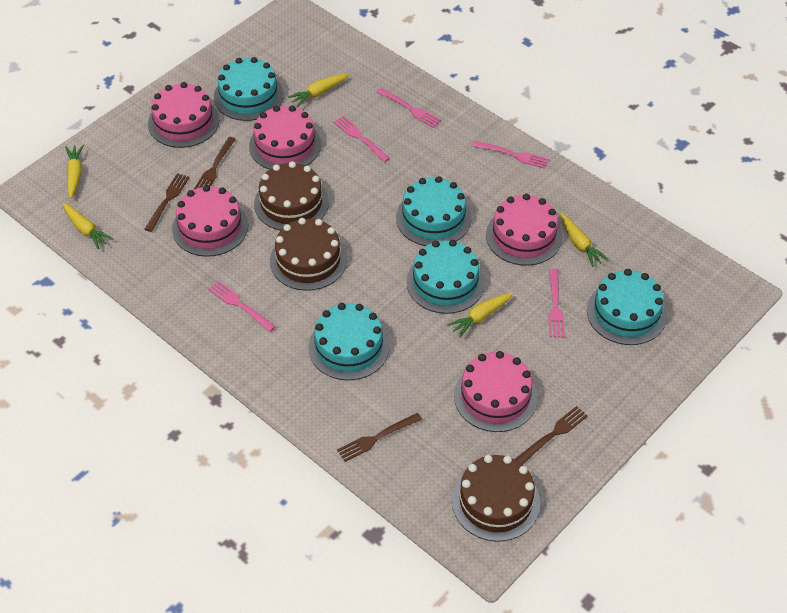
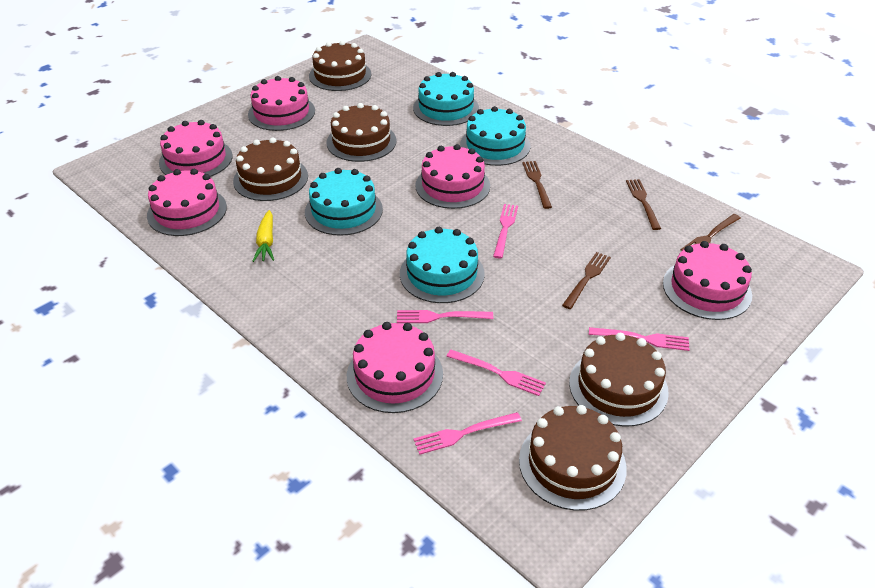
brown cake: 3 -> 5
pink cake: 5 -> 6
turquoise cake: 5 -> 4
yellow carrot: 5 -> 1

